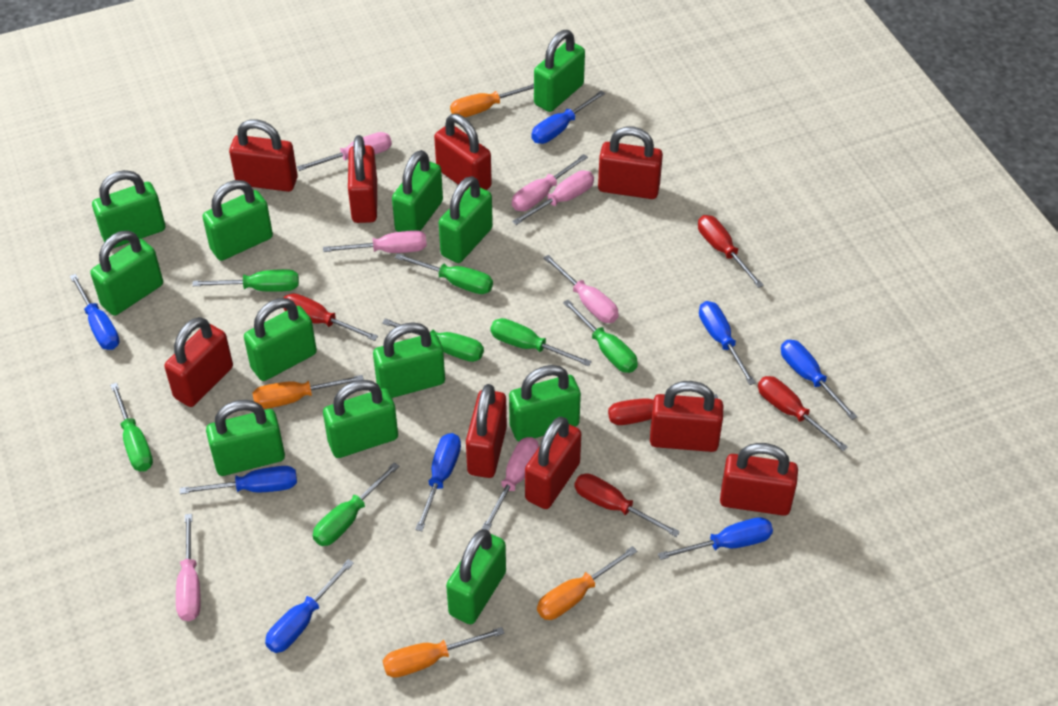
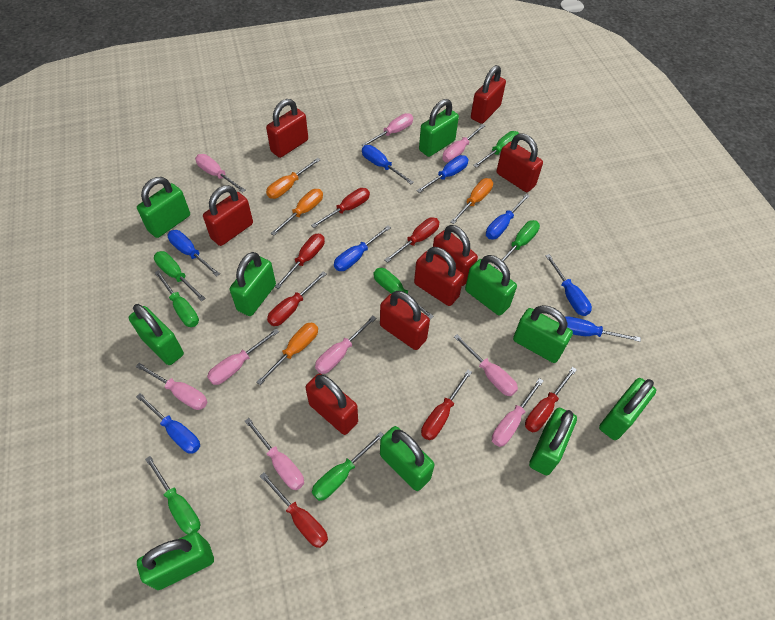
green padlock: 12 -> 10
pink screwdriver: 7 -> 9
red padlock: 9 -> 8
red screwdriver: 5 -> 7

